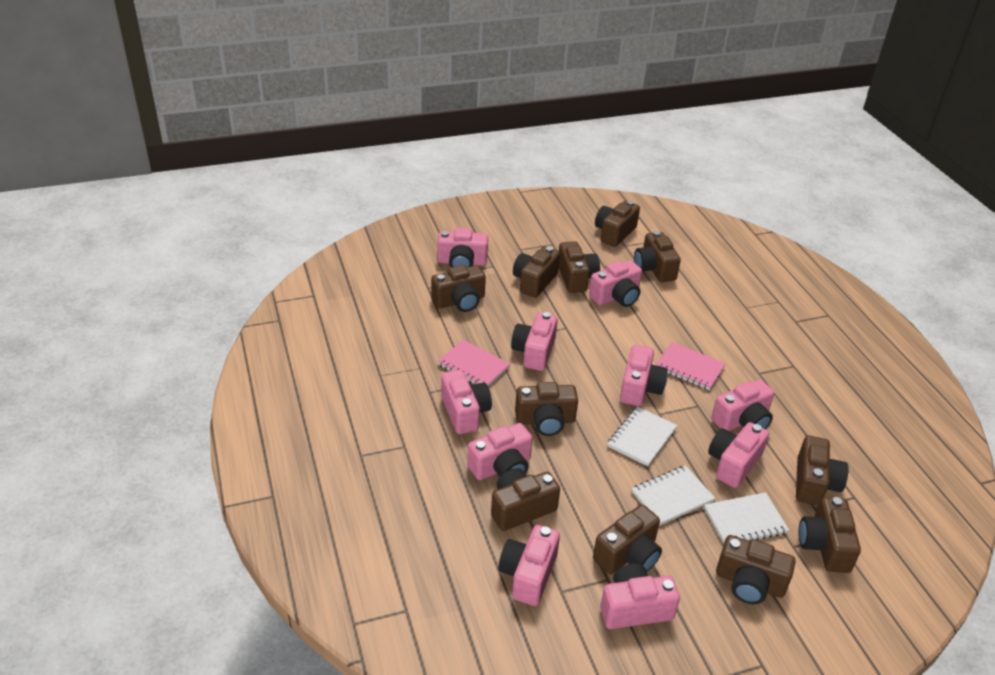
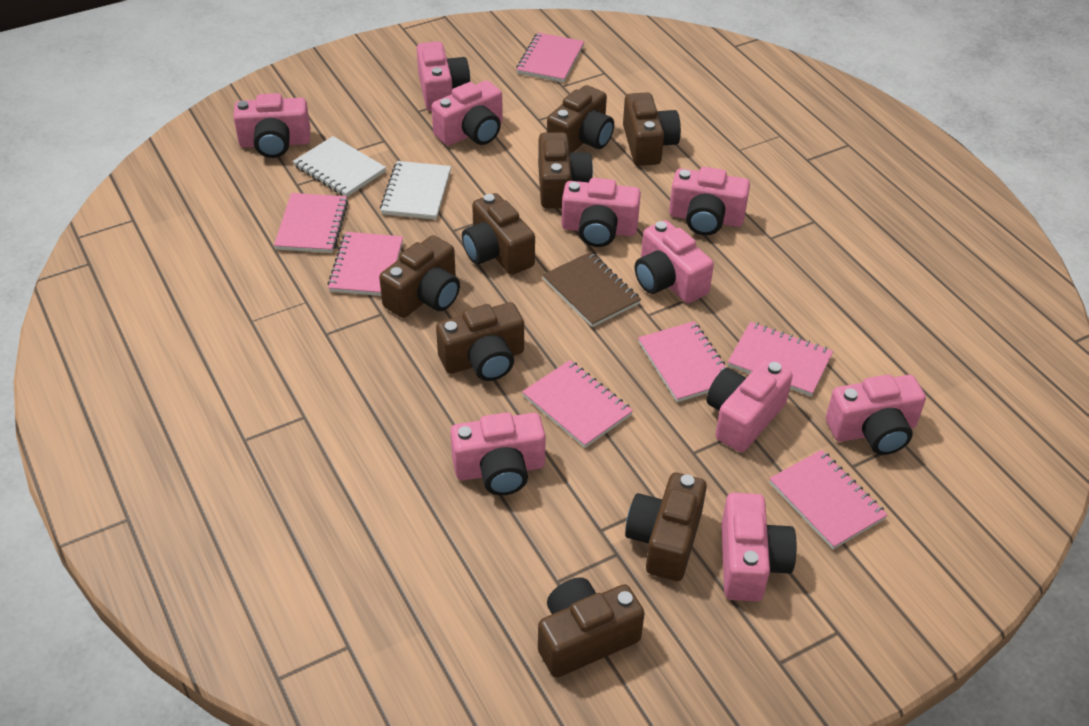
brown camera: 11 -> 8
brown notebook: 0 -> 1
pink notebook: 2 -> 7
white notebook: 3 -> 2

